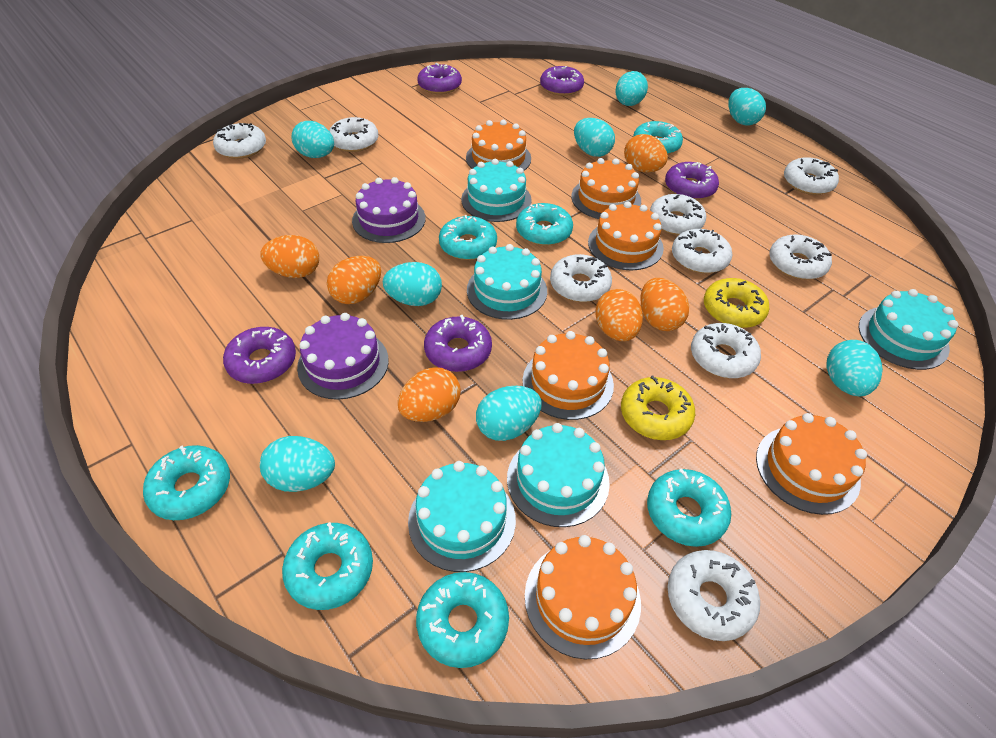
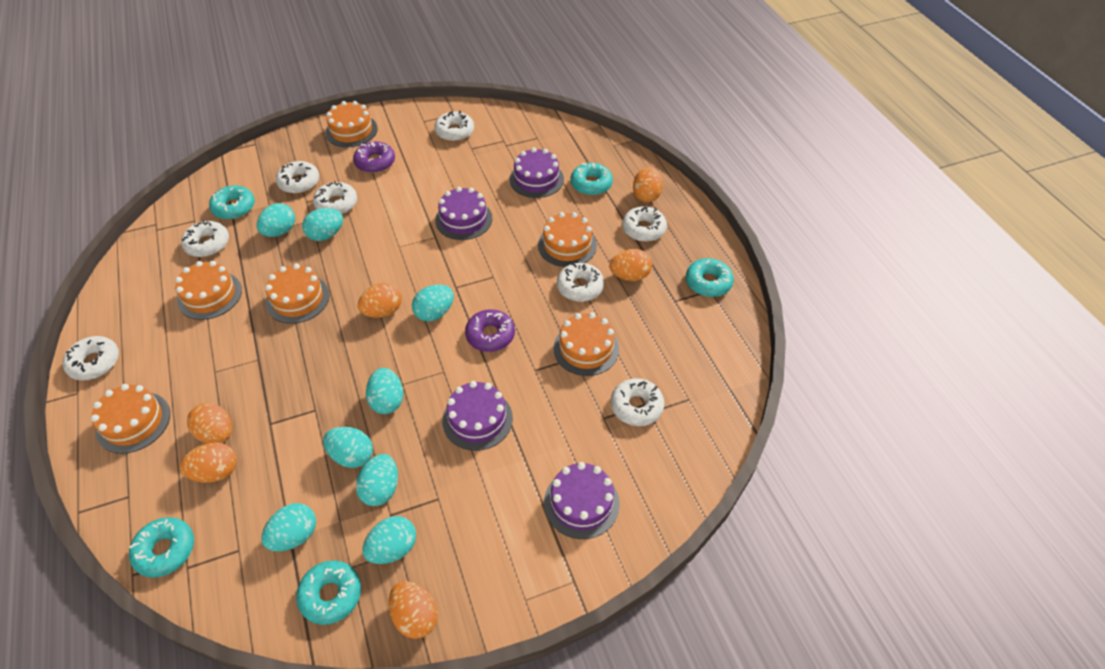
purple cake: 2 -> 4
purple donut: 5 -> 2
turquoise cake: 5 -> 0
turquoise donut: 7 -> 5
white donut: 9 -> 8
yellow donut: 2 -> 0

